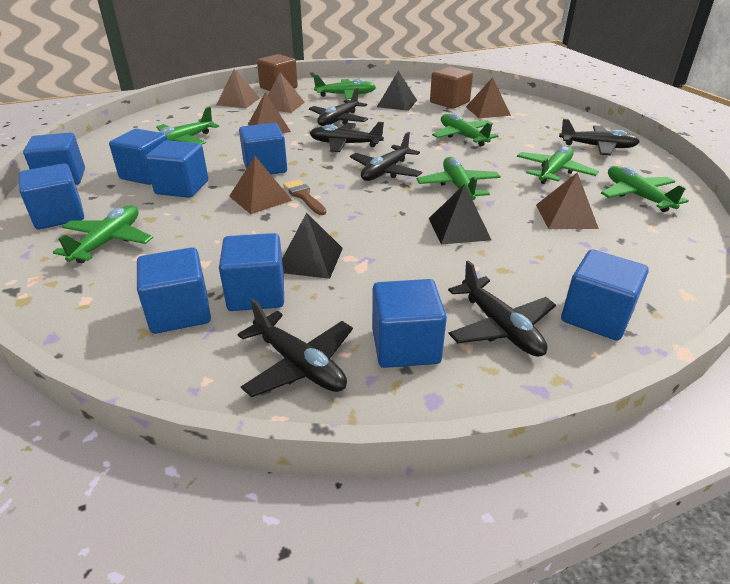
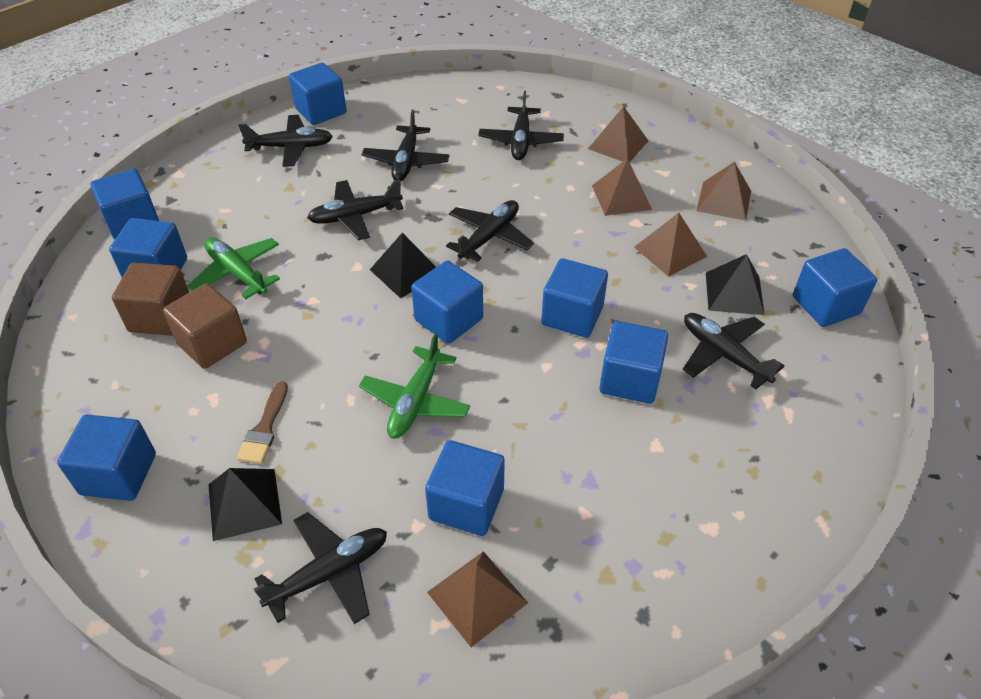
black plane: 6 -> 7
brown pyramid: 6 -> 5
green plane: 7 -> 2

